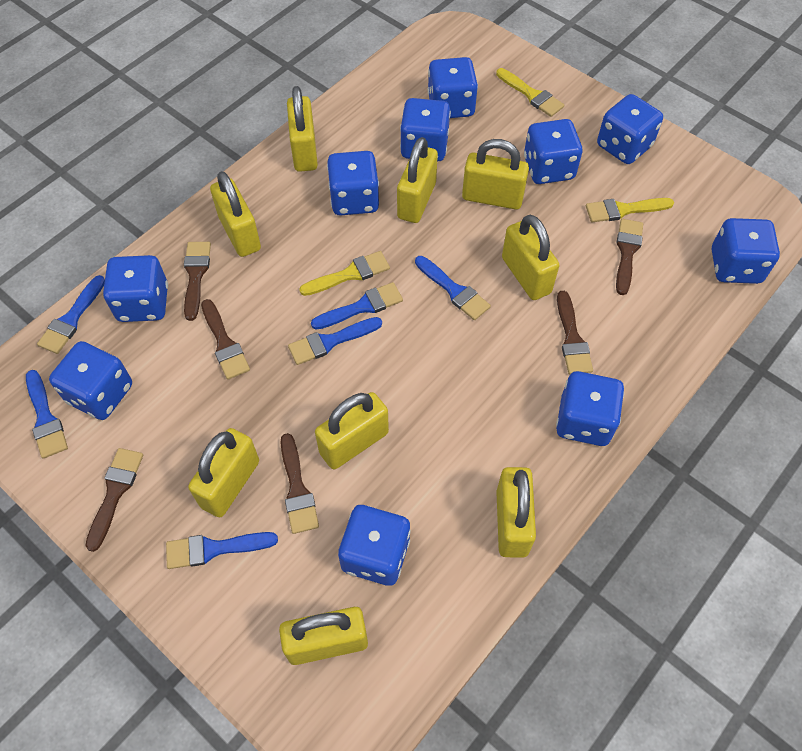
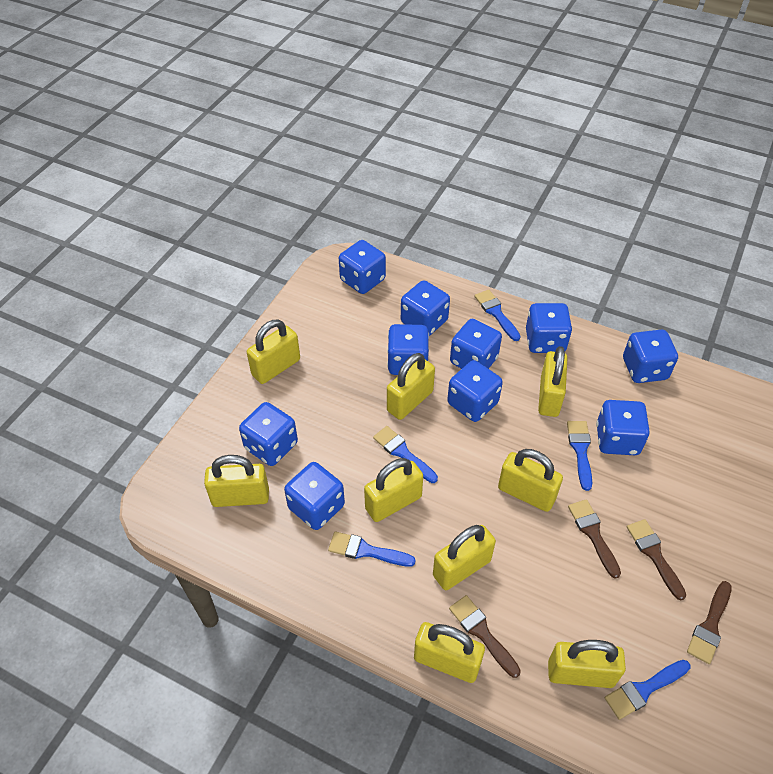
blue brush: 6 -> 5
brown brush: 6 -> 4
yellow brush: 3 -> 0

